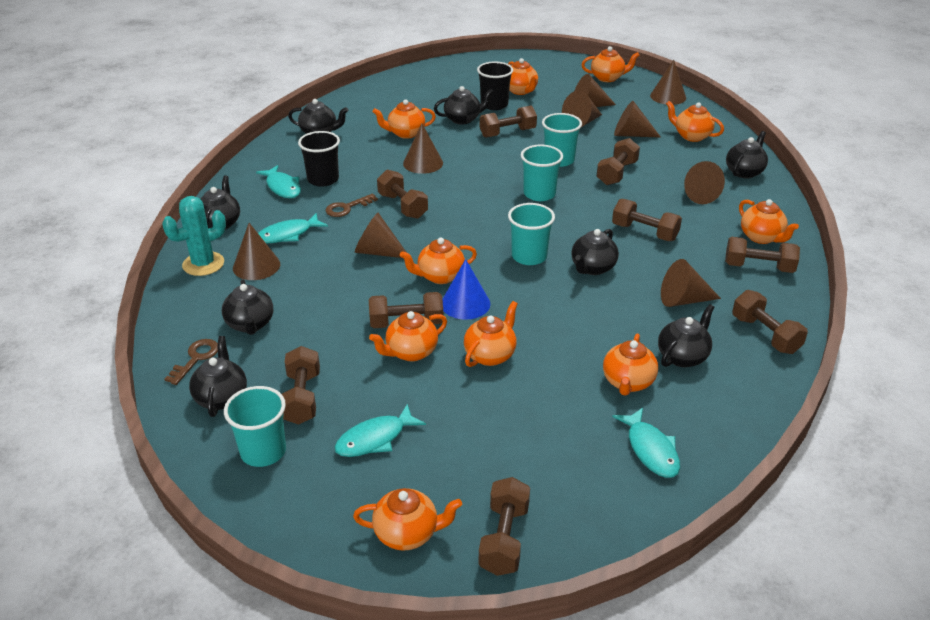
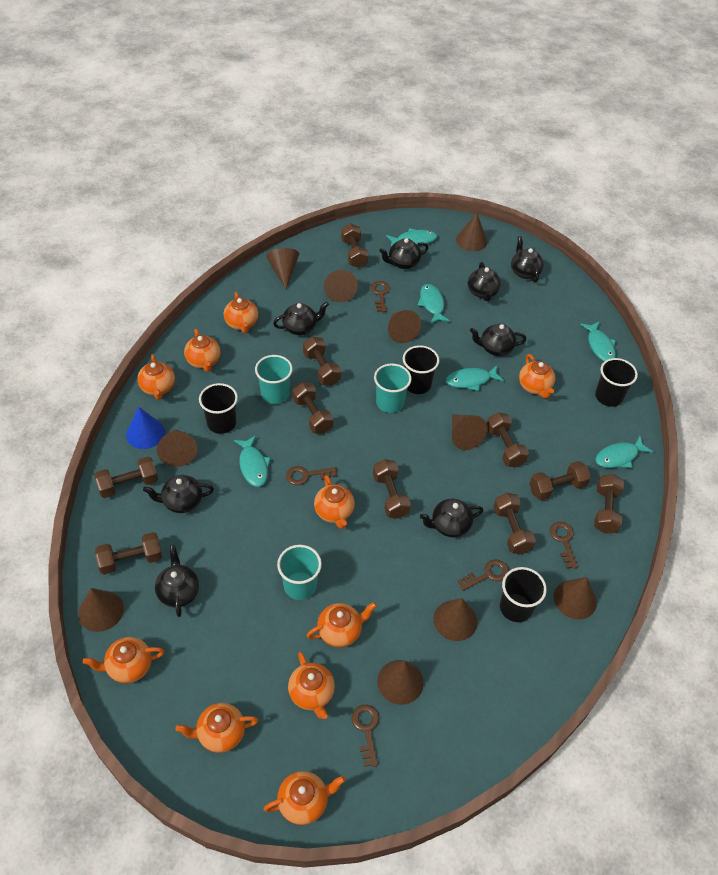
black cup: 2 -> 4
brown cone: 9 -> 10
brown dumbbell: 9 -> 10
brown key: 2 -> 5
turquoise cactus: 1 -> 0
turquoise cup: 4 -> 3
turquoise fish: 4 -> 6

